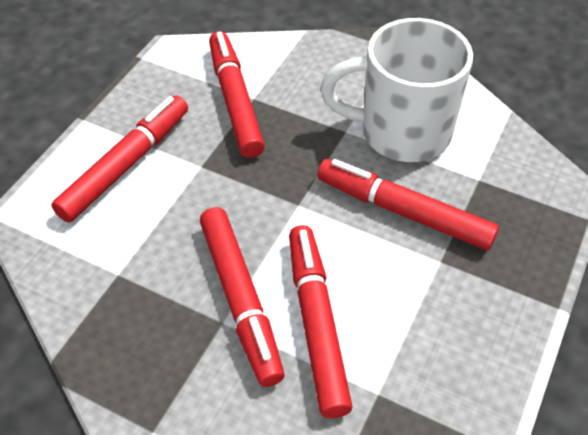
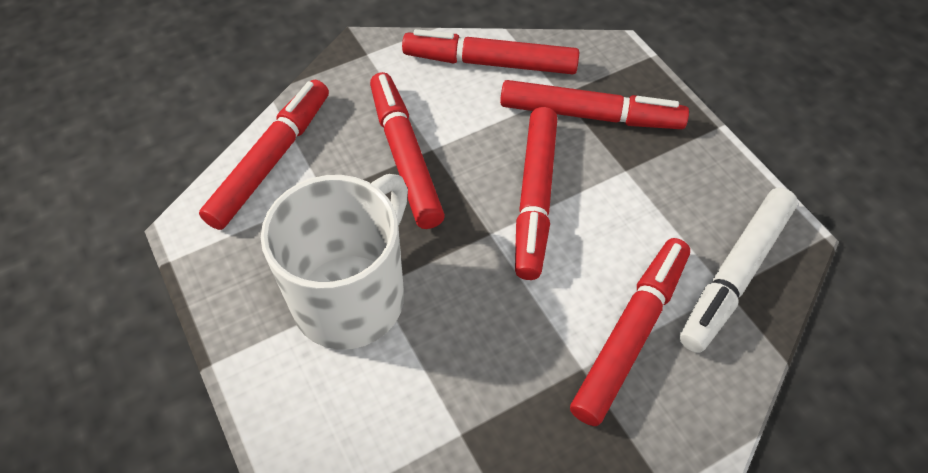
red marker: 5 -> 6
white marker: 0 -> 1

